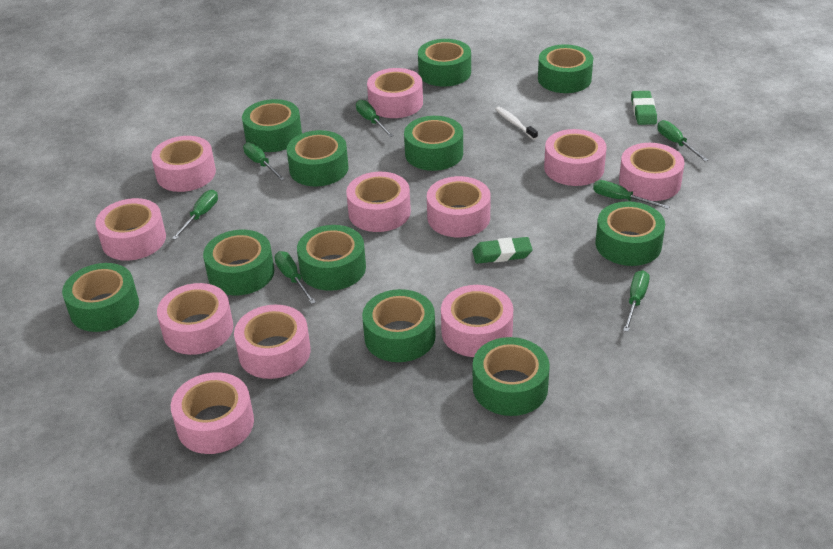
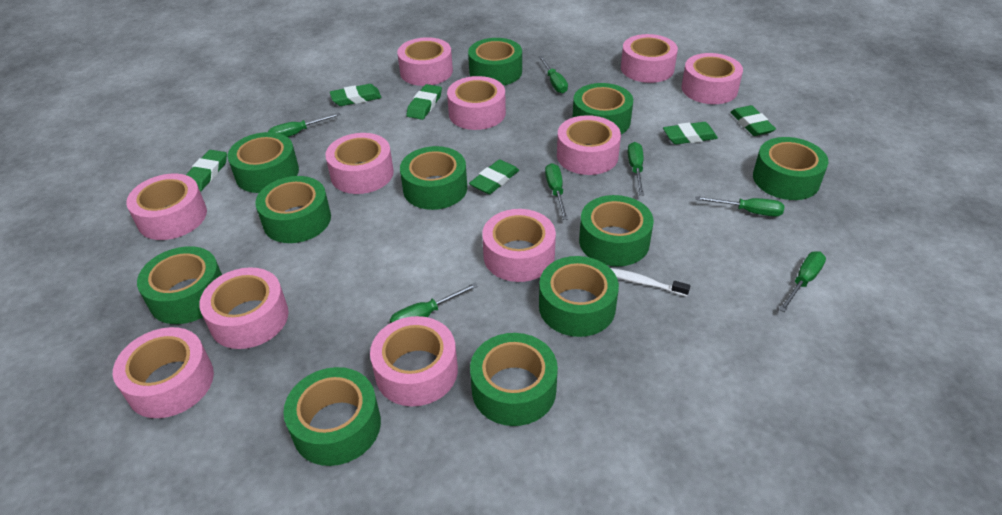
green eraser: 2 -> 6

